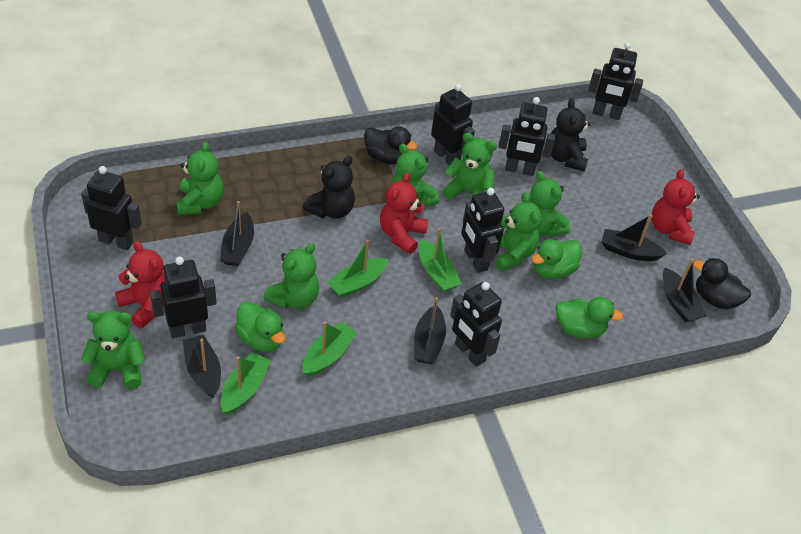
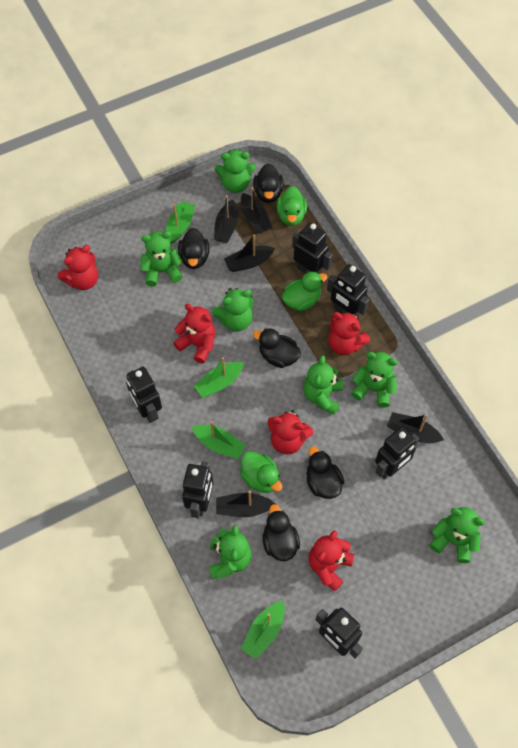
black duck: 2 -> 5
black robot: 7 -> 6
black teddy bear: 2 -> 0
red teddy bear: 3 -> 5

